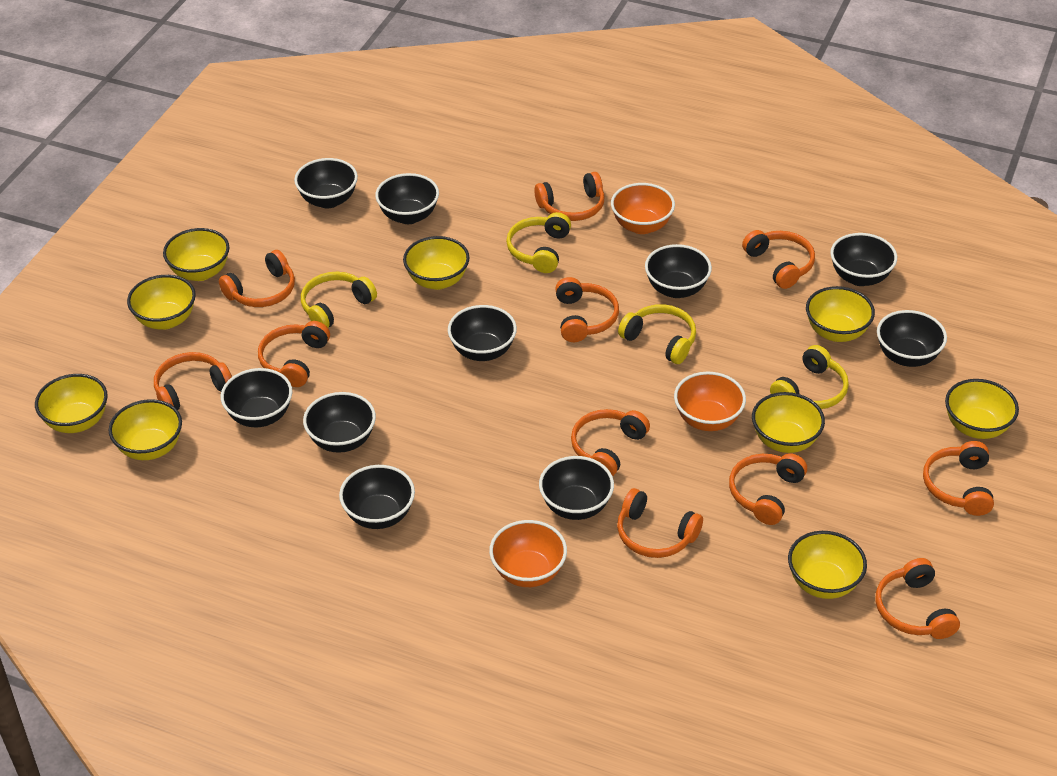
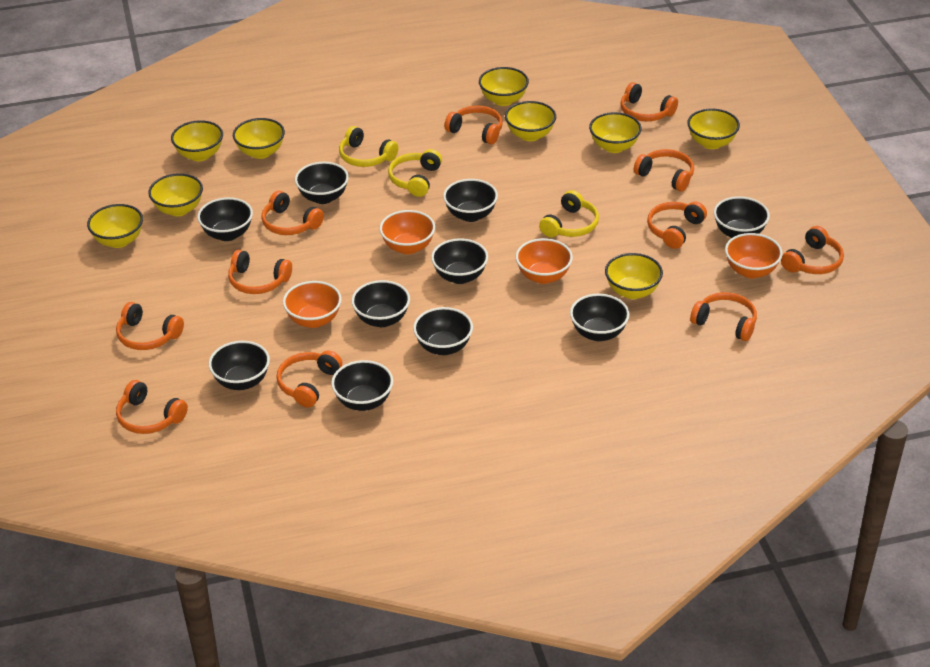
orange bowl: 3 -> 4
yellow headphones: 4 -> 3

